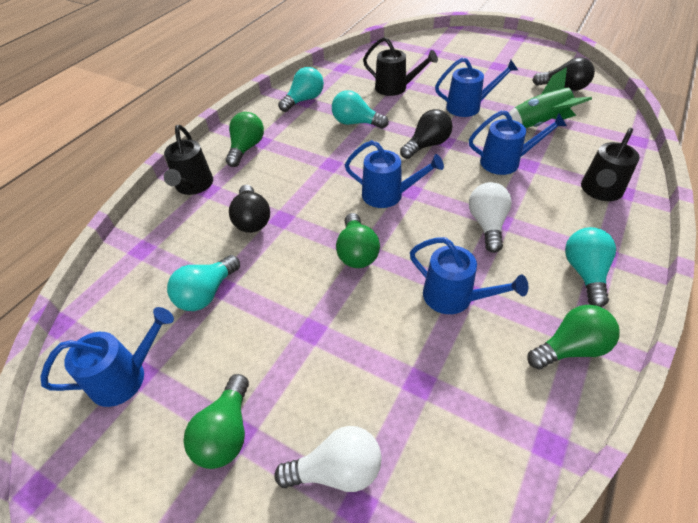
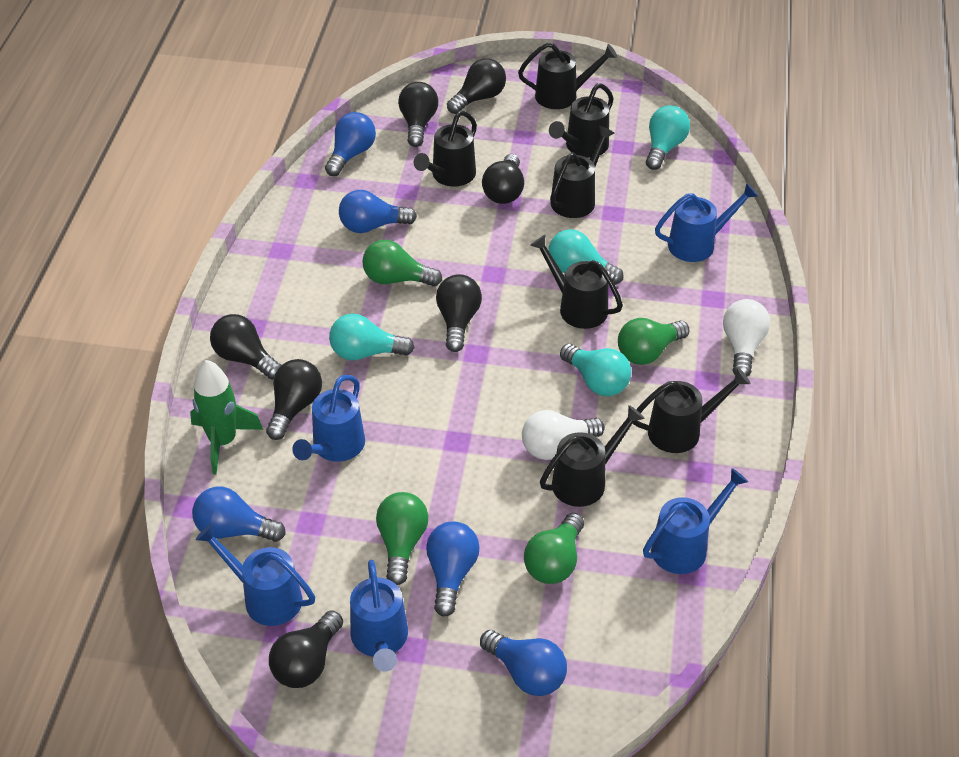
black light bulb: 3 -> 7
black watering can: 3 -> 7
blue light bulb: 0 -> 5

